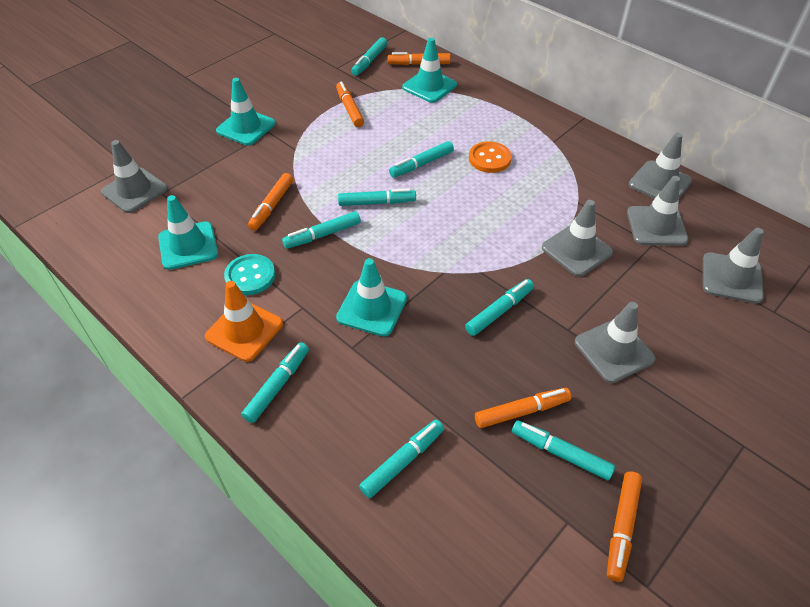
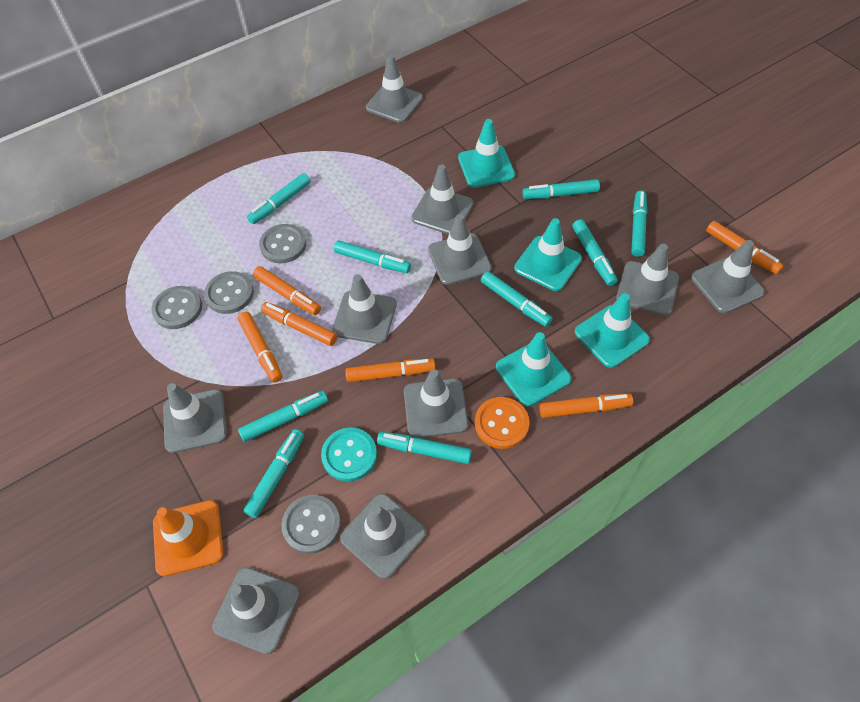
grey button: 0 -> 4
grey traffic cone: 6 -> 10
orange marker: 5 -> 6
turquoise marker: 8 -> 9

